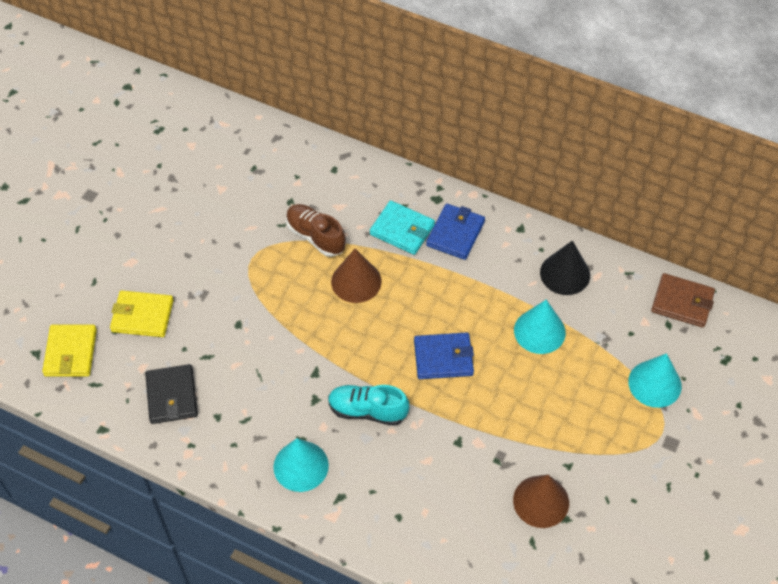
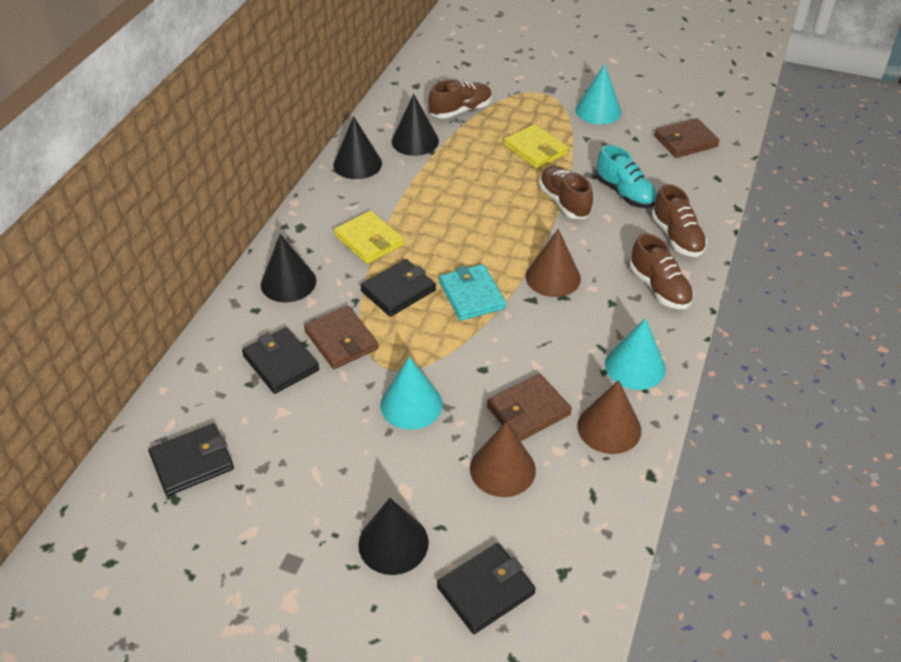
black cone: 1 -> 4
black wallet: 1 -> 4
blue wallet: 2 -> 0
brown cone: 2 -> 3
brown shoe: 1 -> 4
brown wallet: 1 -> 3

